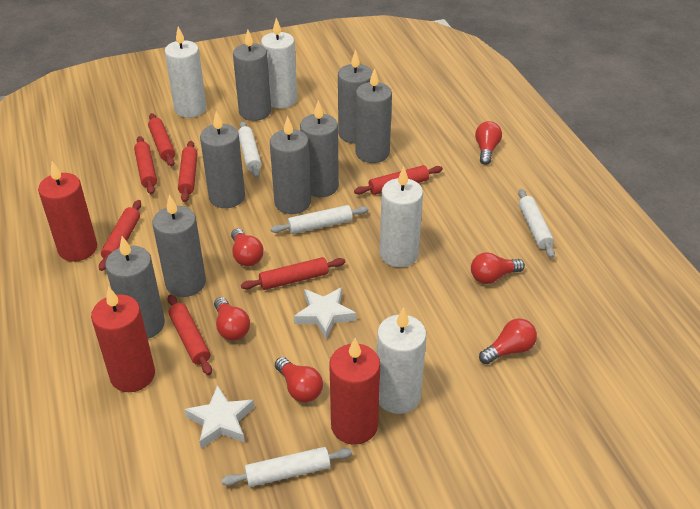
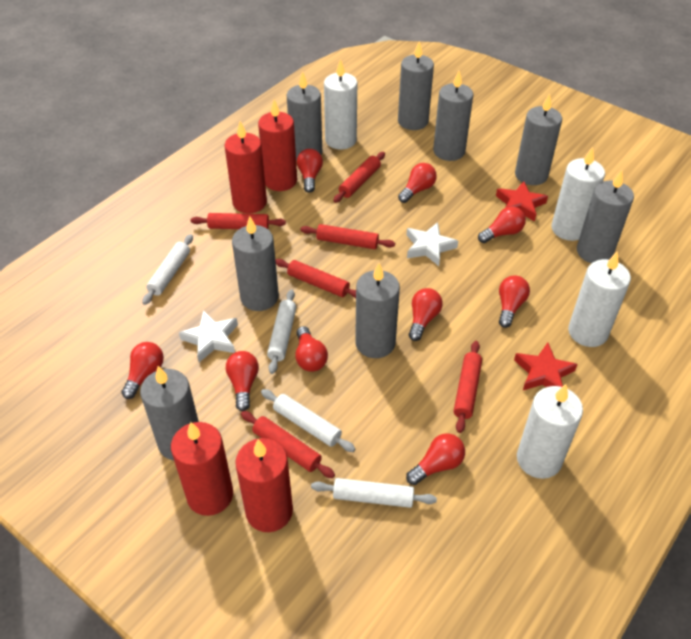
red candle: 3 -> 4
red light bulb: 6 -> 9
red rolling pin: 7 -> 6
red star: 0 -> 2

